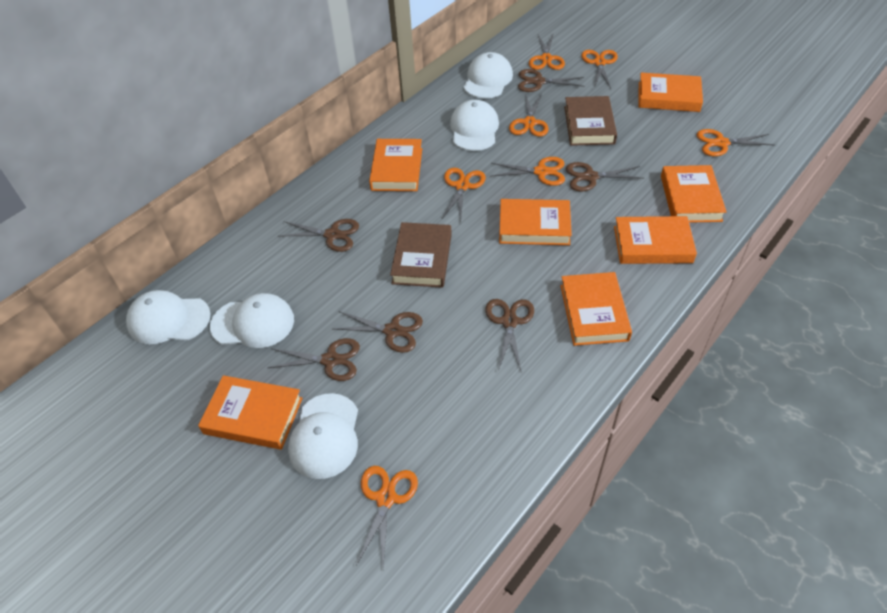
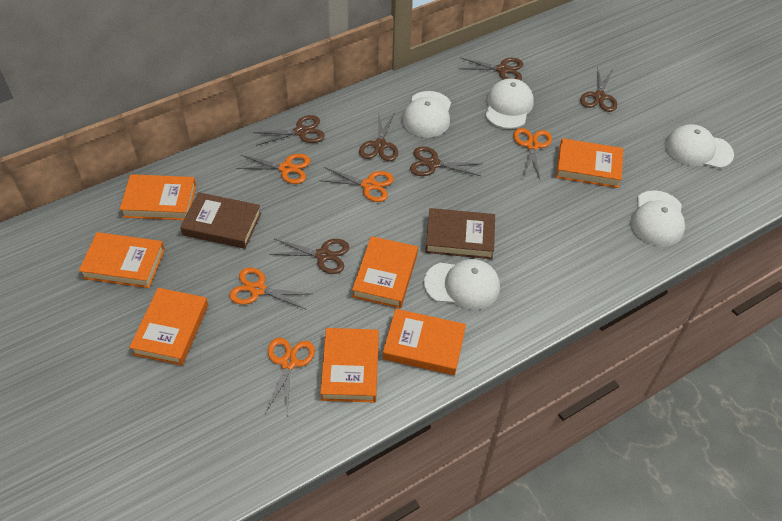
orange scissors: 7 -> 5

